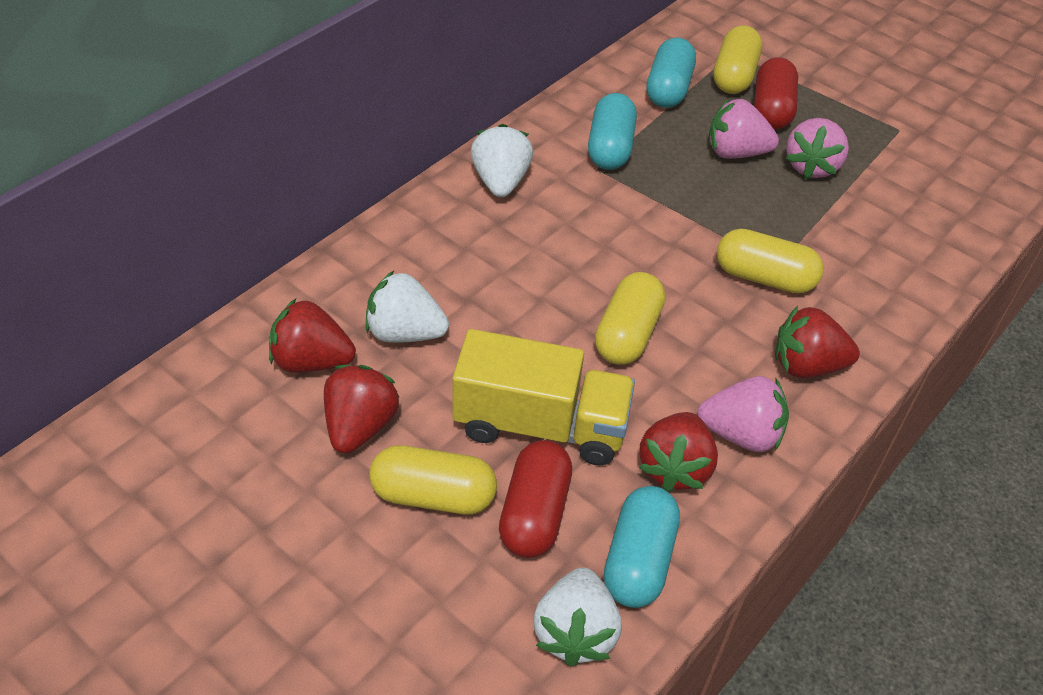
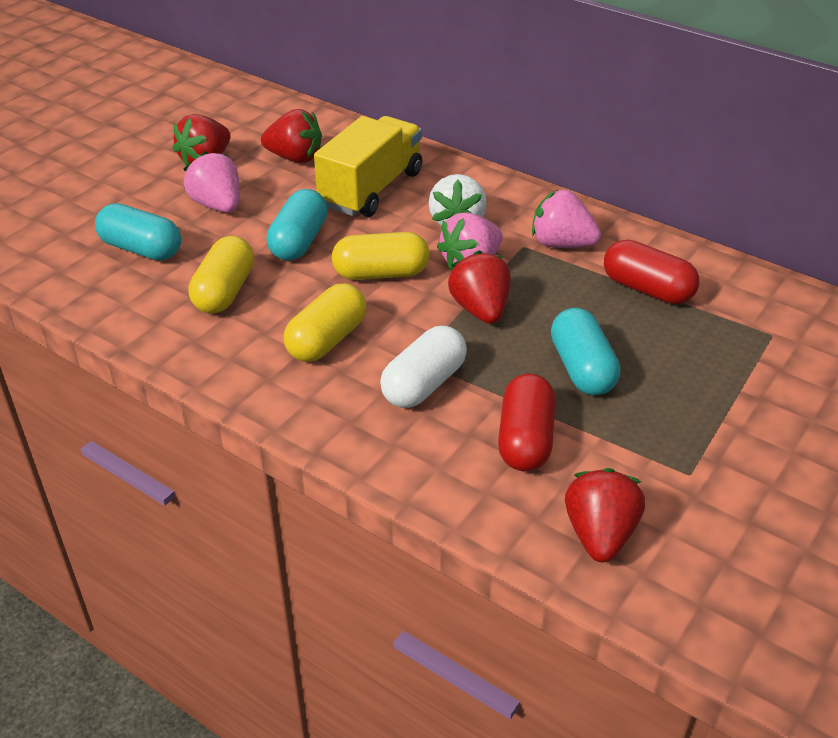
white capsule: 0 -> 1
white strawberry: 3 -> 1
yellow capsule: 4 -> 3

